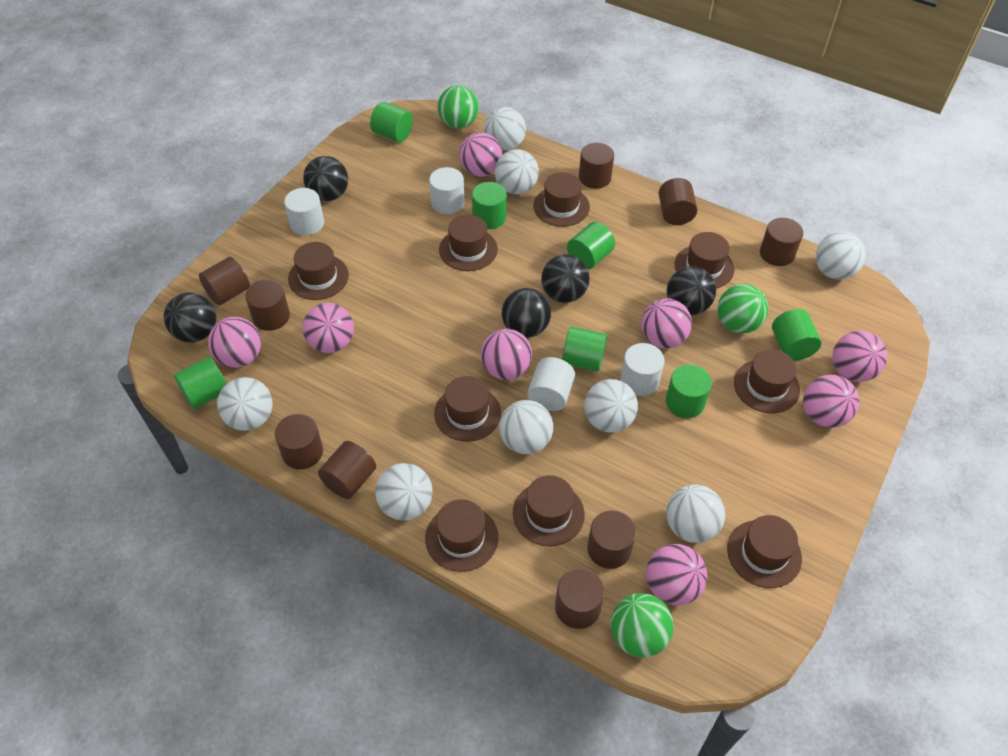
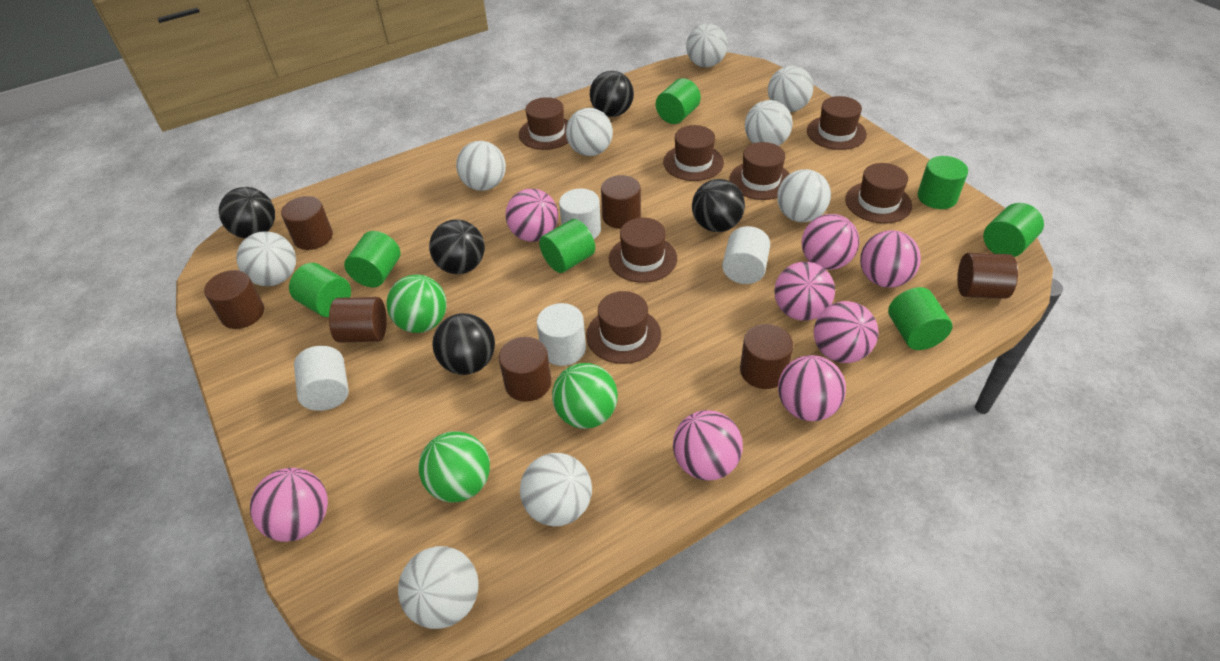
brown cylinder: 9 -> 7
brown hat: 9 -> 7
white ball: 8 -> 9

